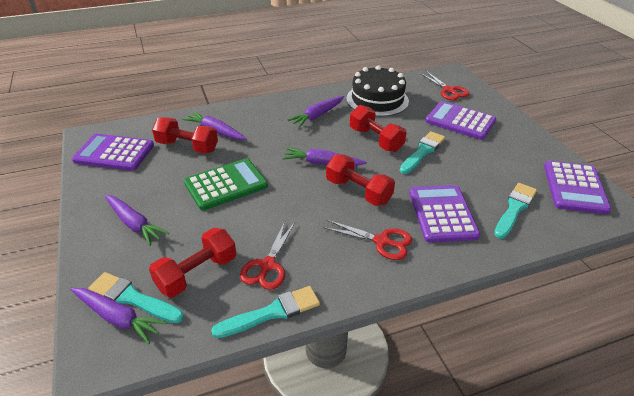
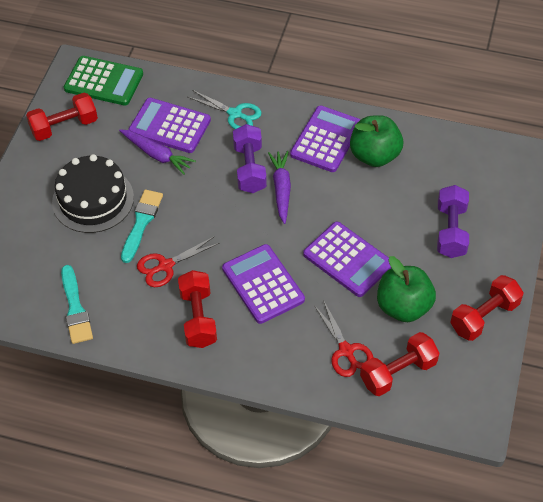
green apple: 0 -> 2
purple carrot: 5 -> 2
purple dumbbell: 0 -> 2
red scissors: 3 -> 2
turquoise brush: 4 -> 2
turquoise scissors: 0 -> 1

